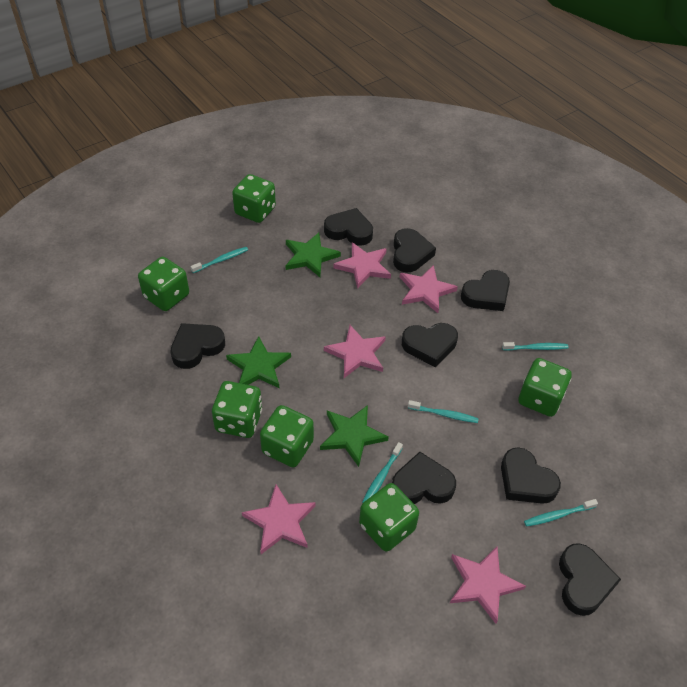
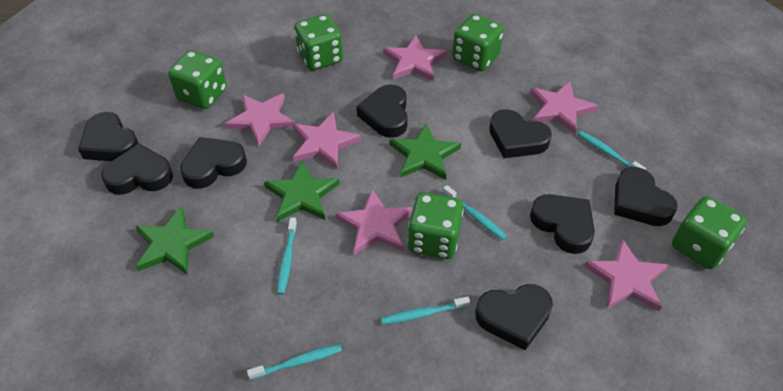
green dice: 6 -> 5
pink star: 5 -> 6

